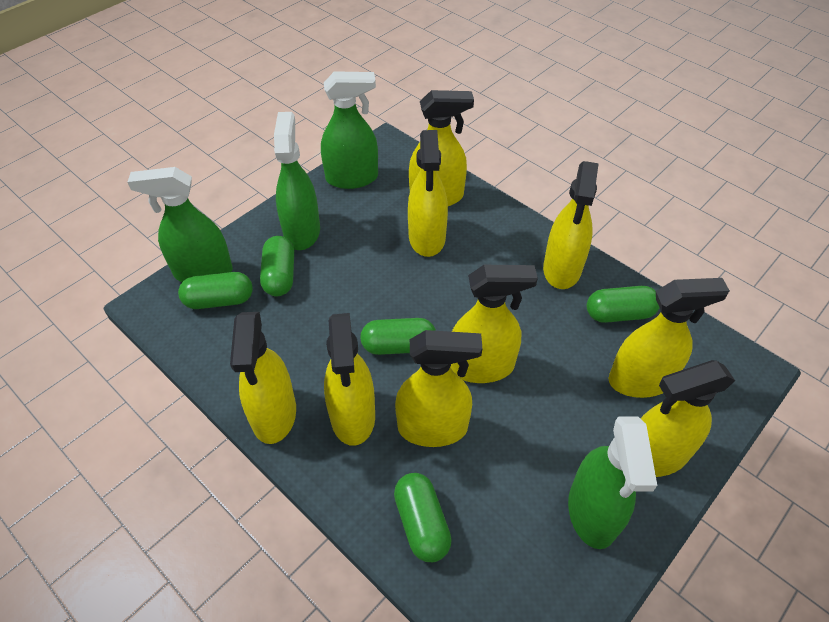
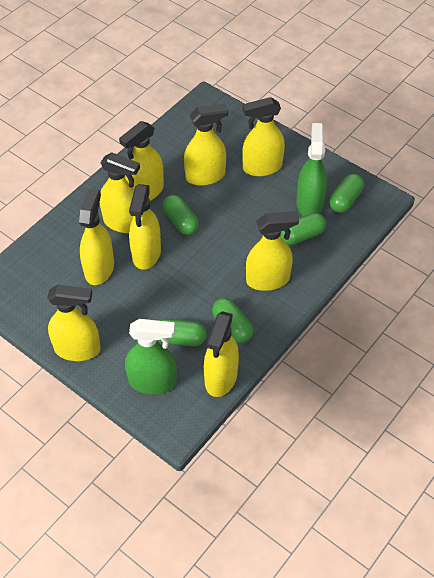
green spray bottle: 4 -> 2

